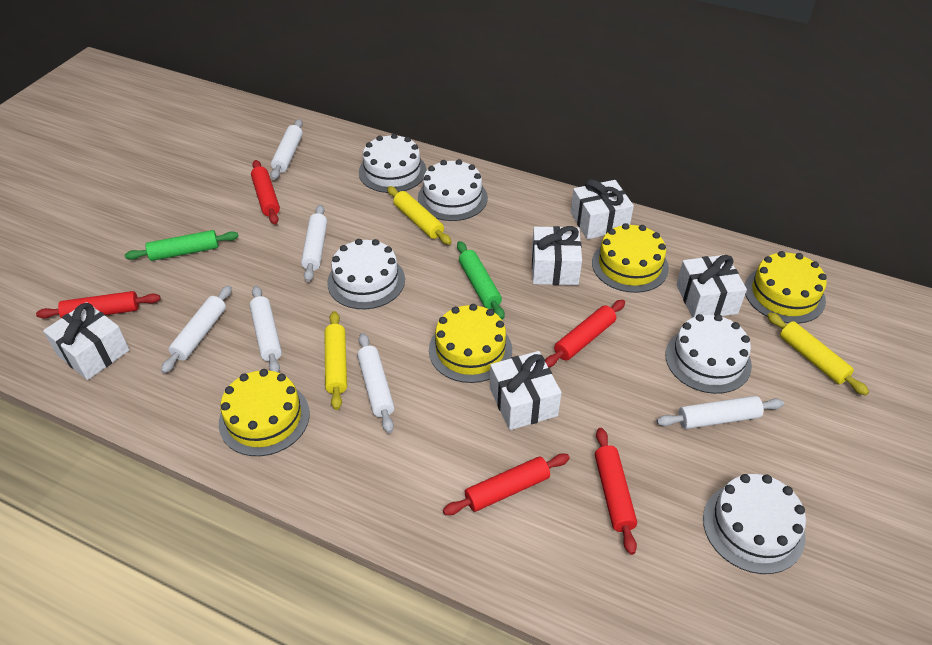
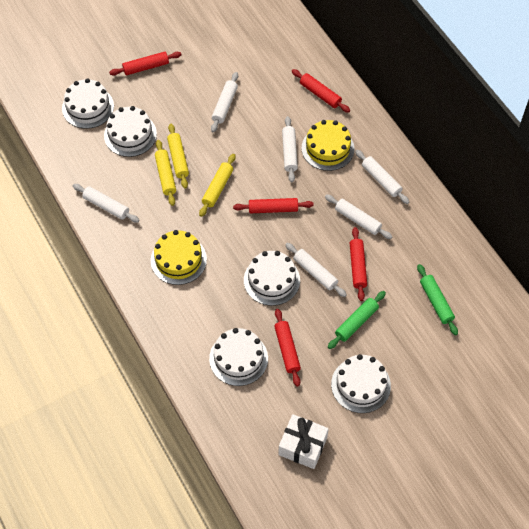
white gift: 5 -> 1
yellow cake: 4 -> 2

